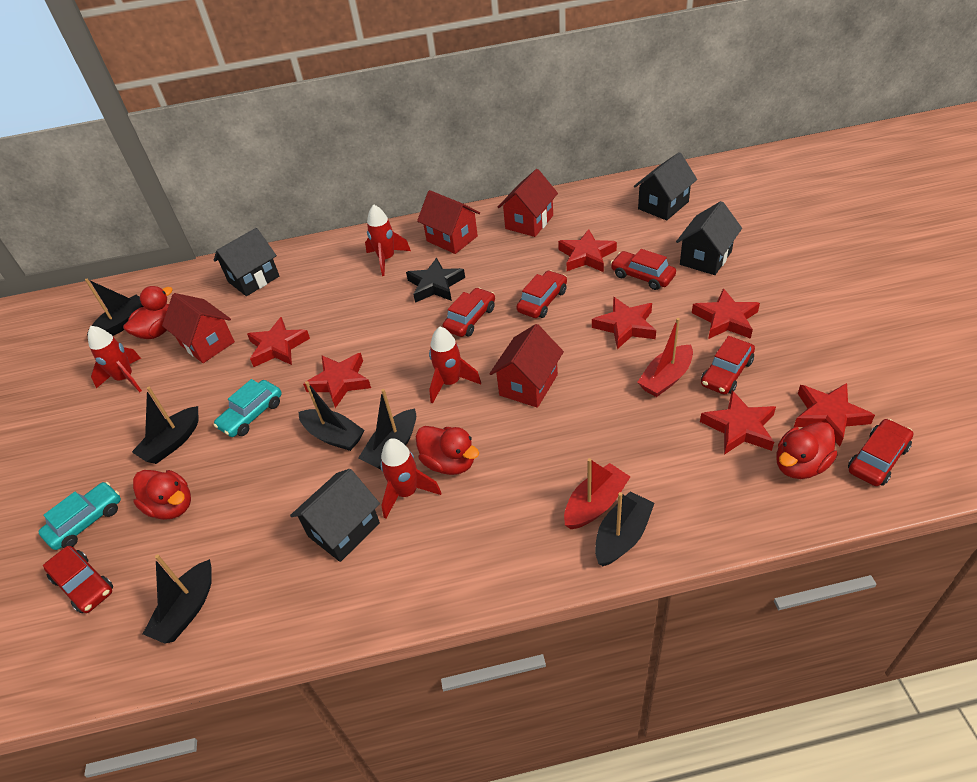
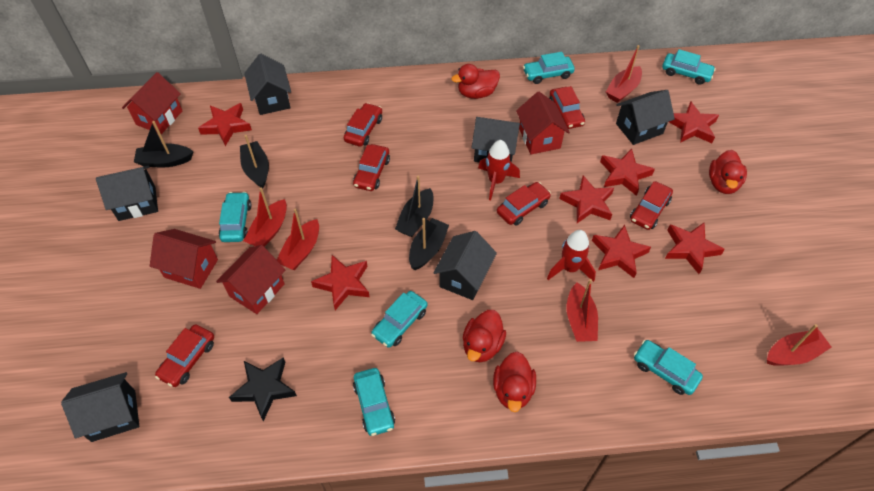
black boat: 6 -> 4
black house: 4 -> 6
red boat: 2 -> 5
red rocket: 4 -> 2
turquoise car: 2 -> 6

